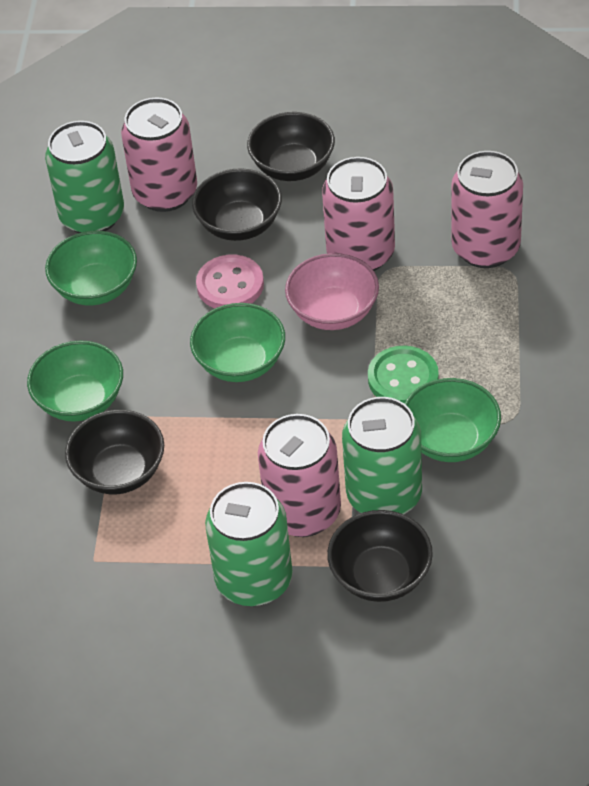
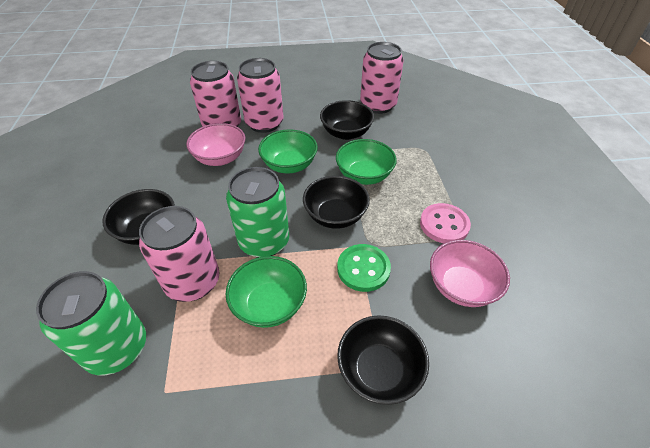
green bowl: 4 -> 3
green can: 3 -> 2
pink bowl: 1 -> 2

